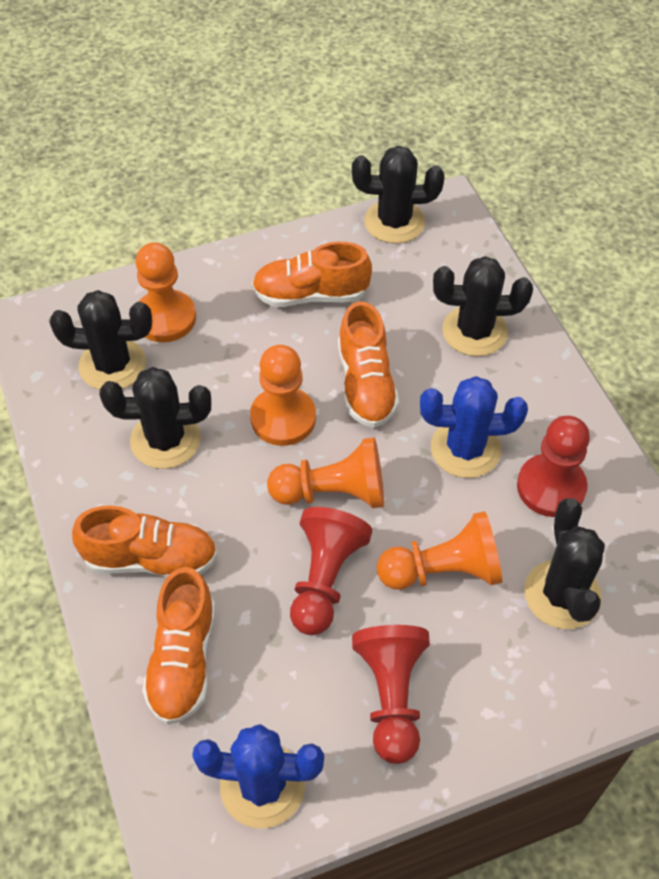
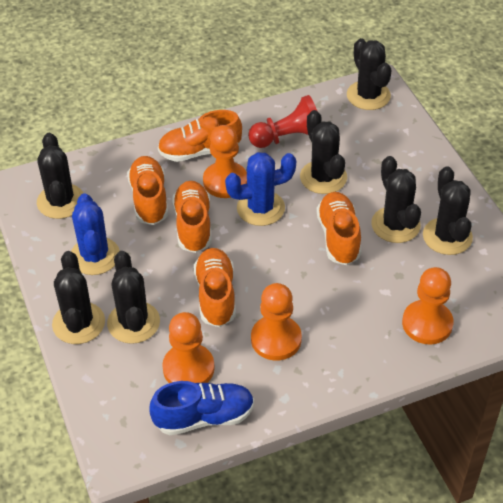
black cactus: 5 -> 7
blue shoe: 0 -> 1
orange shoe: 4 -> 5
red pawn: 3 -> 1

